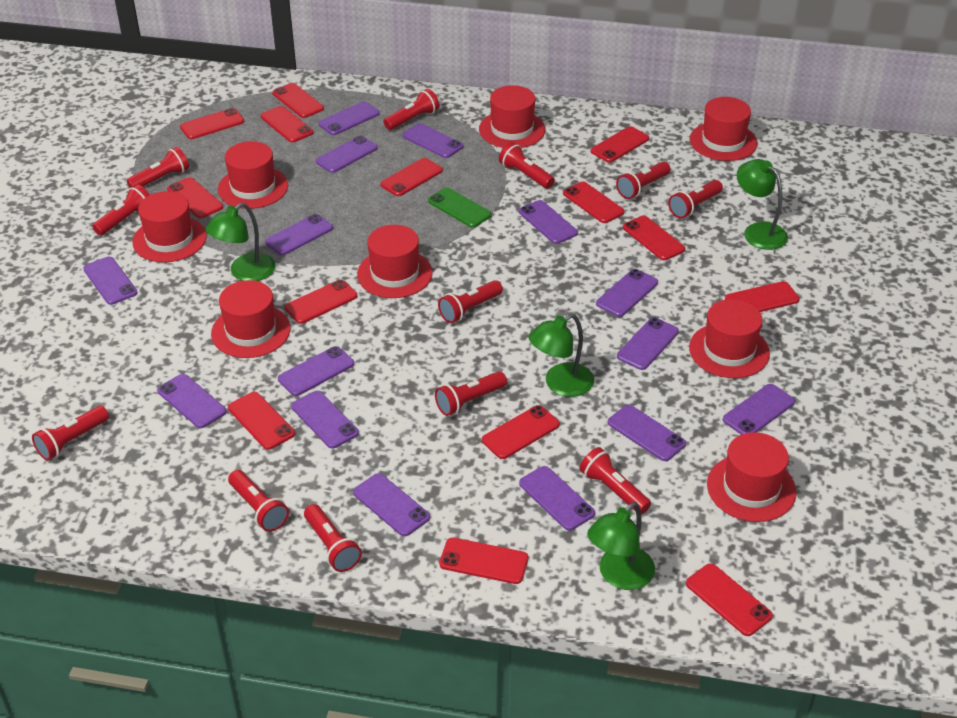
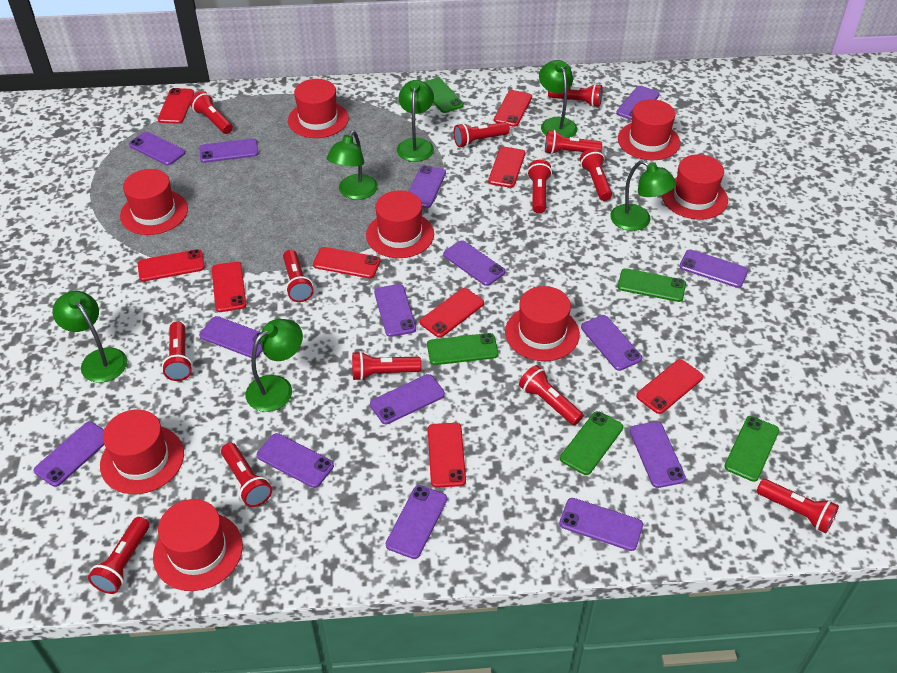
green lamp: 4 -> 6
green phone: 1 -> 5
red flashlight: 12 -> 13
red phone: 14 -> 9

